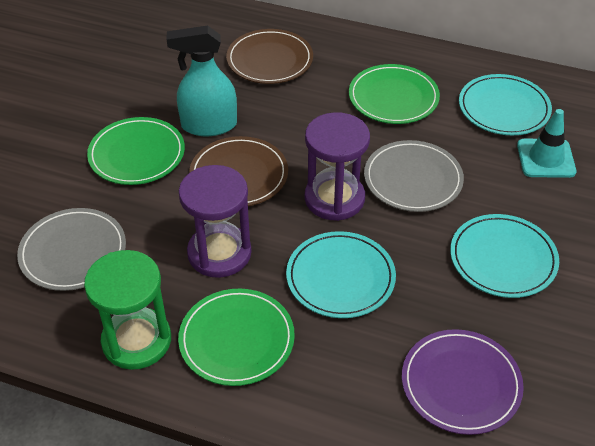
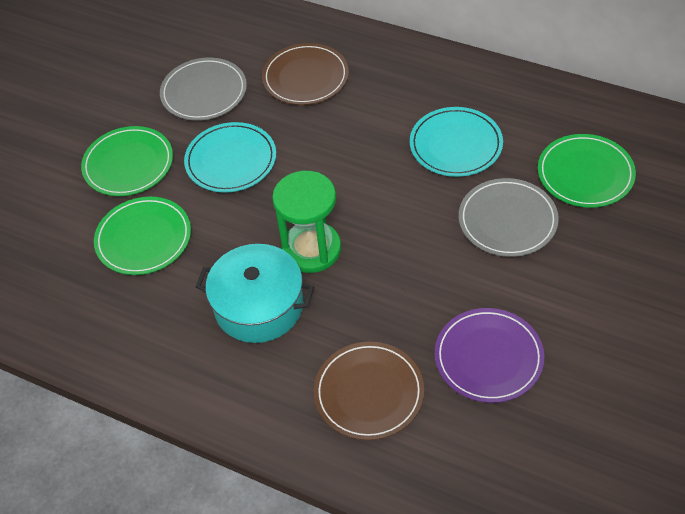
purple hourglass: 2 -> 0
turquoise plate: 3 -> 2
turquoise pot: 0 -> 1
turquoise spray bottle: 1 -> 0
turquoise traffic cone: 1 -> 0

